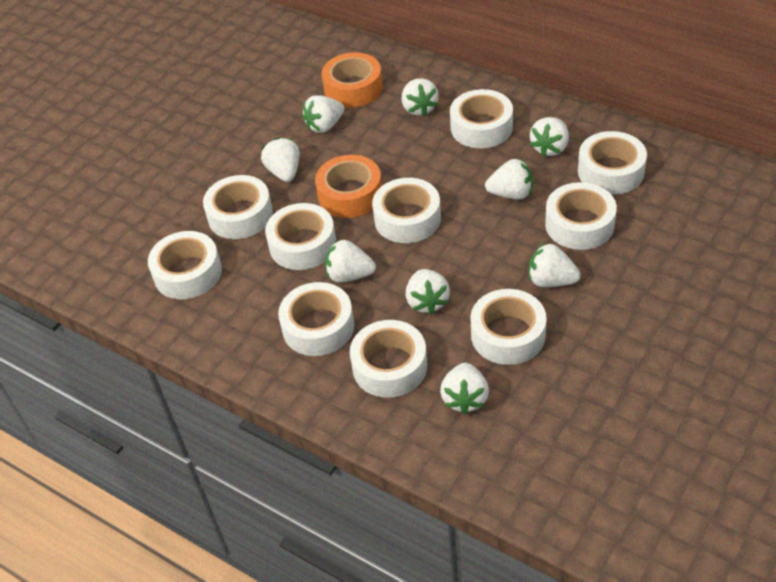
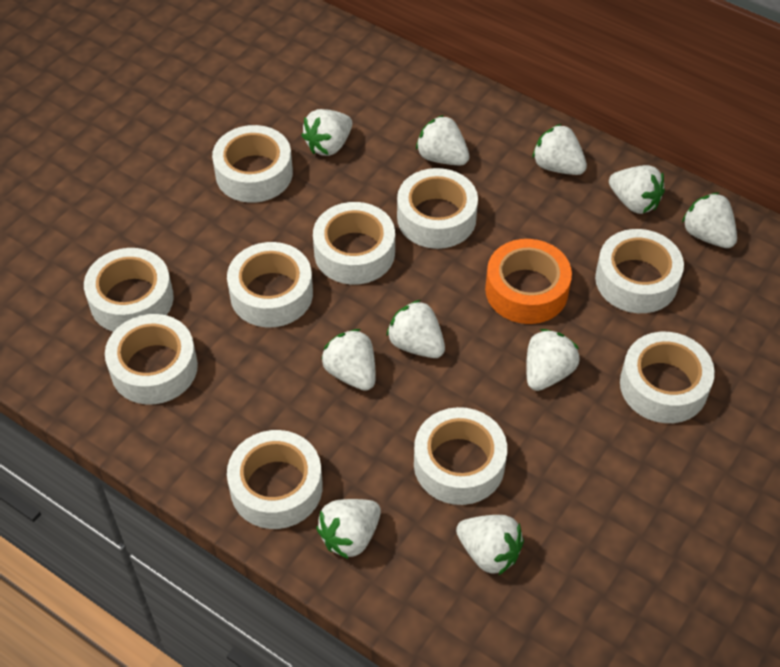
orange tape: 2 -> 1
white strawberry: 9 -> 10

